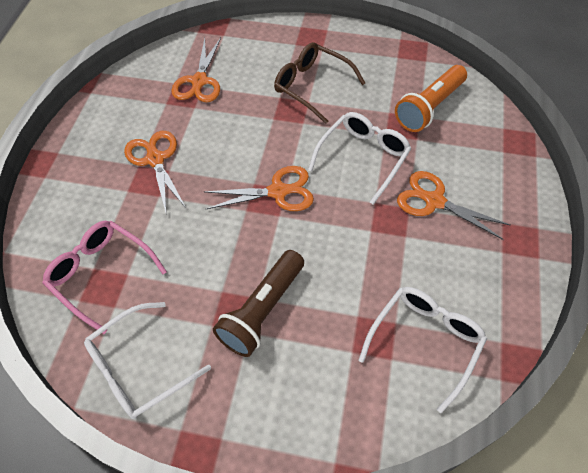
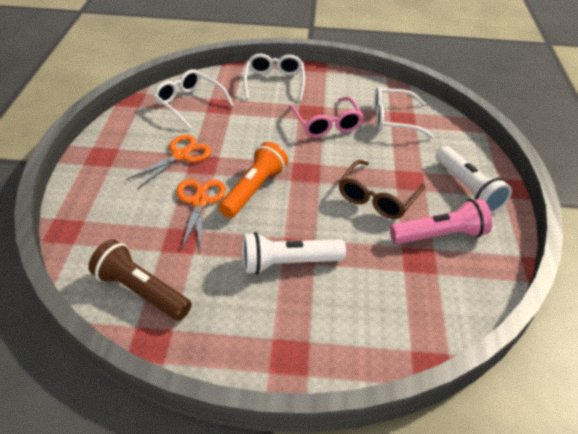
orange scissors: 4 -> 2
pink flashlight: 0 -> 1
white flashlight: 0 -> 2

